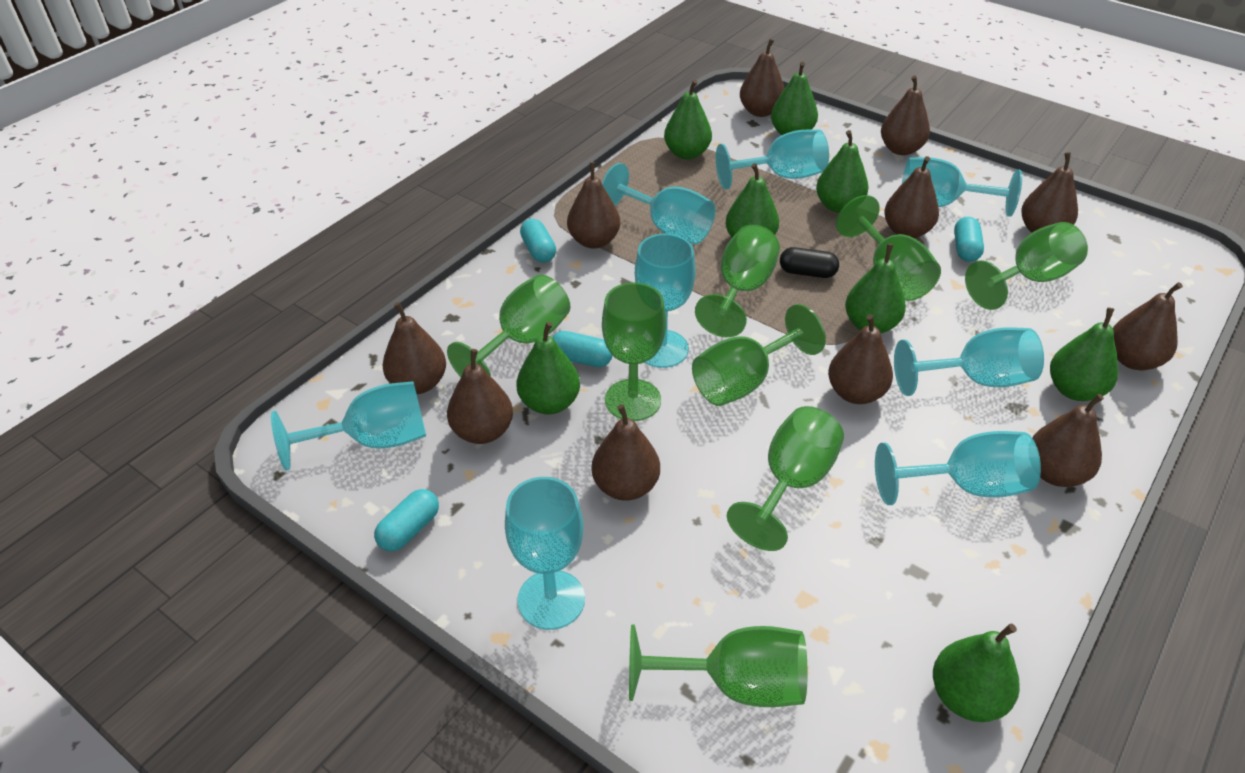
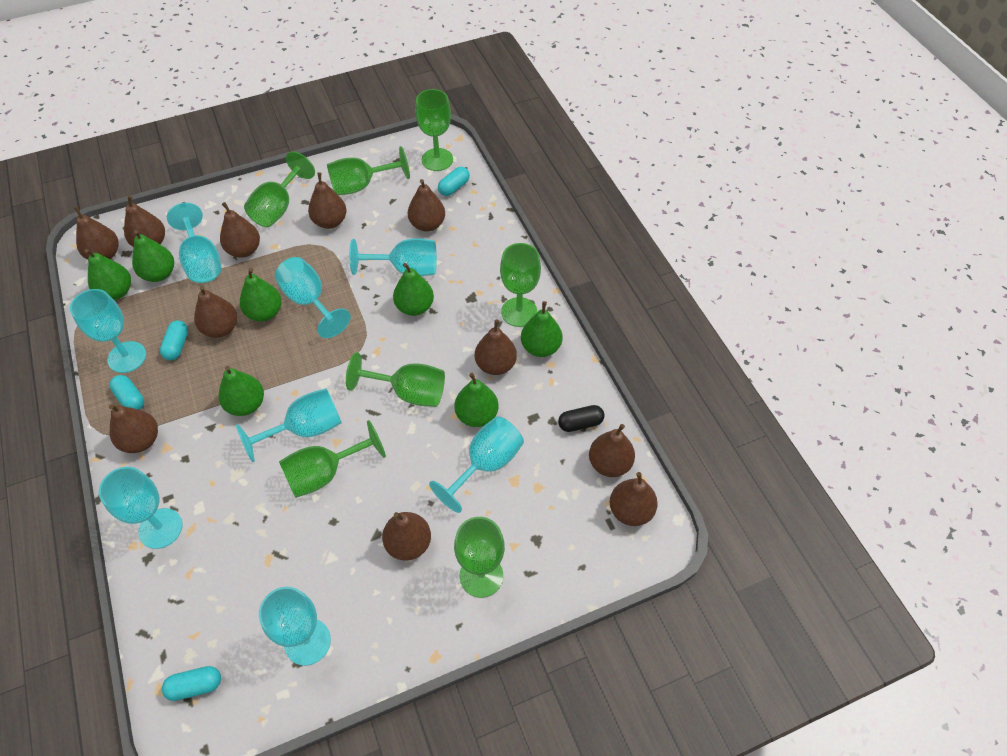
green goblet: 8 -> 7
green pear: 8 -> 7

